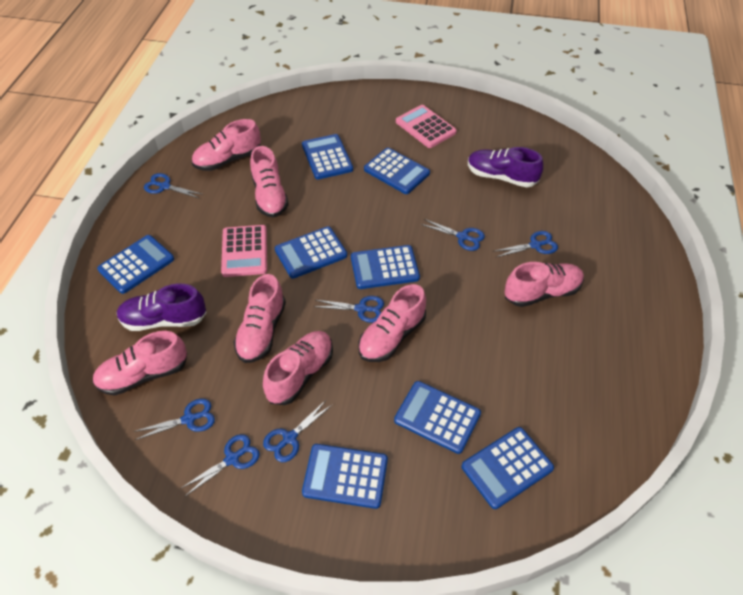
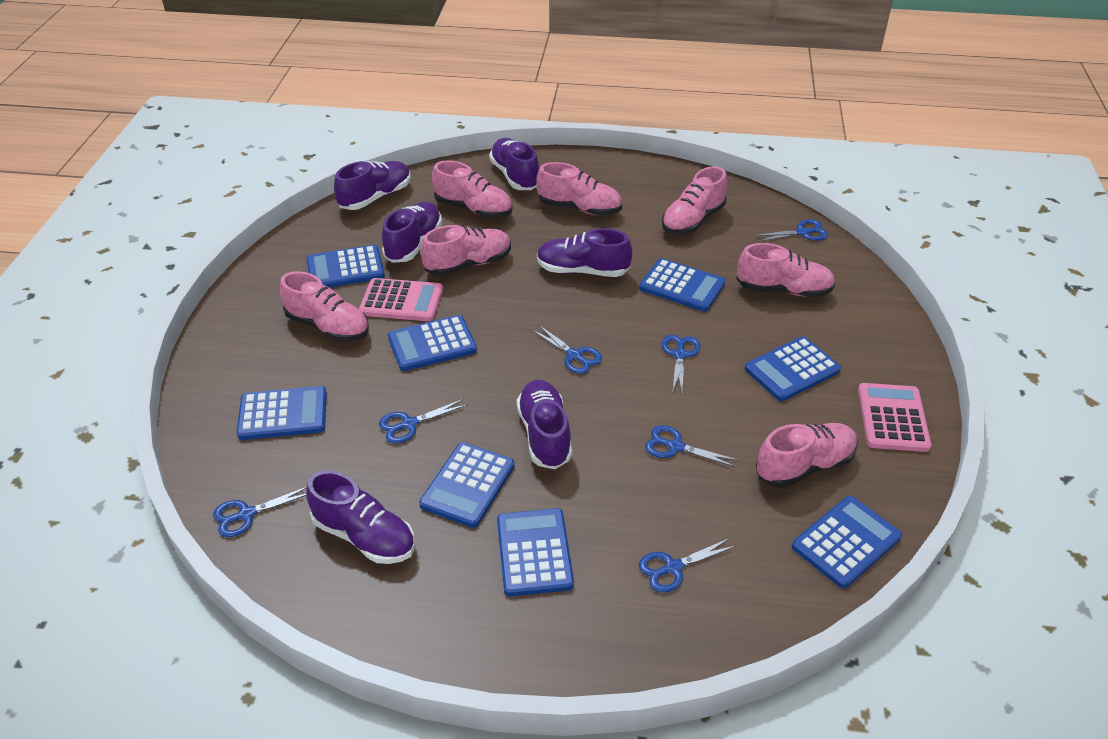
purple shoe: 2 -> 6

